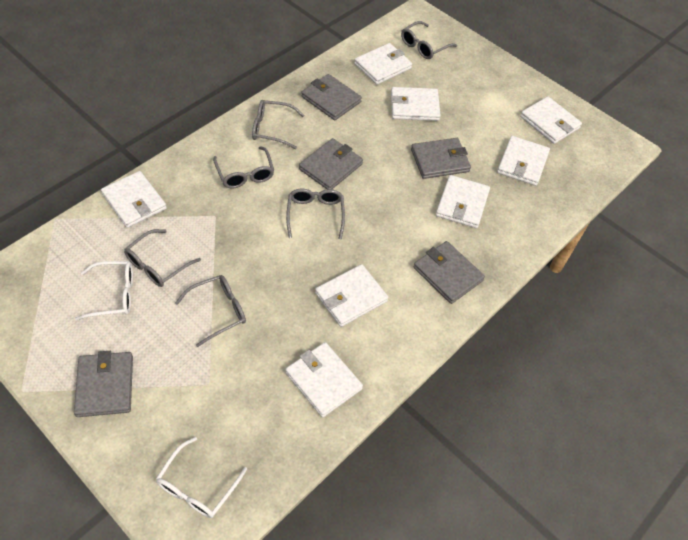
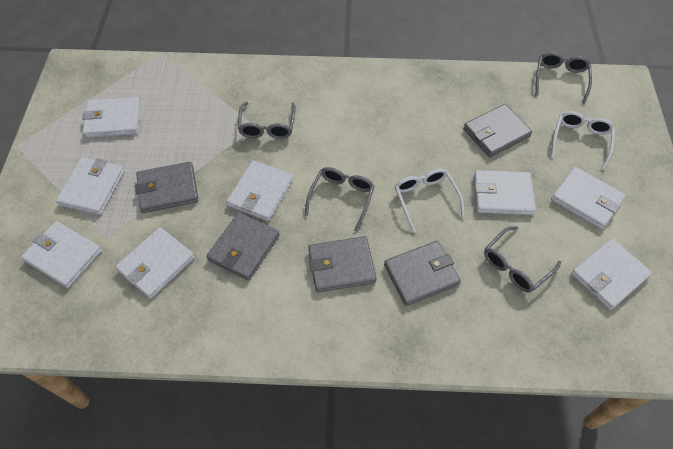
grey glasses: 6 -> 4

